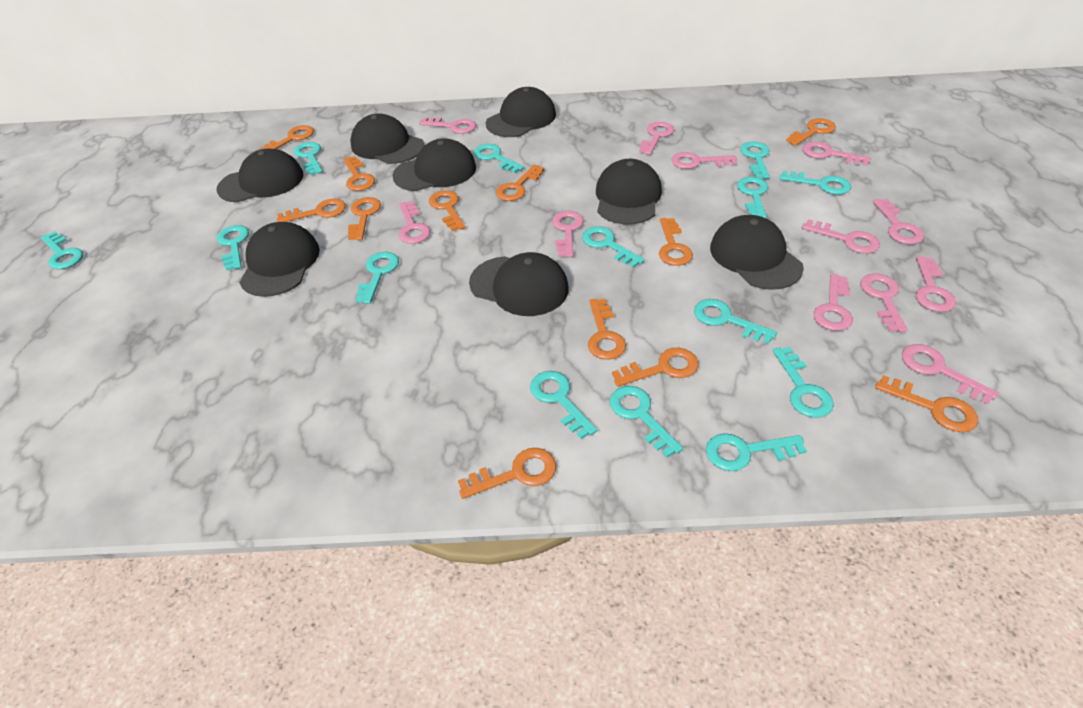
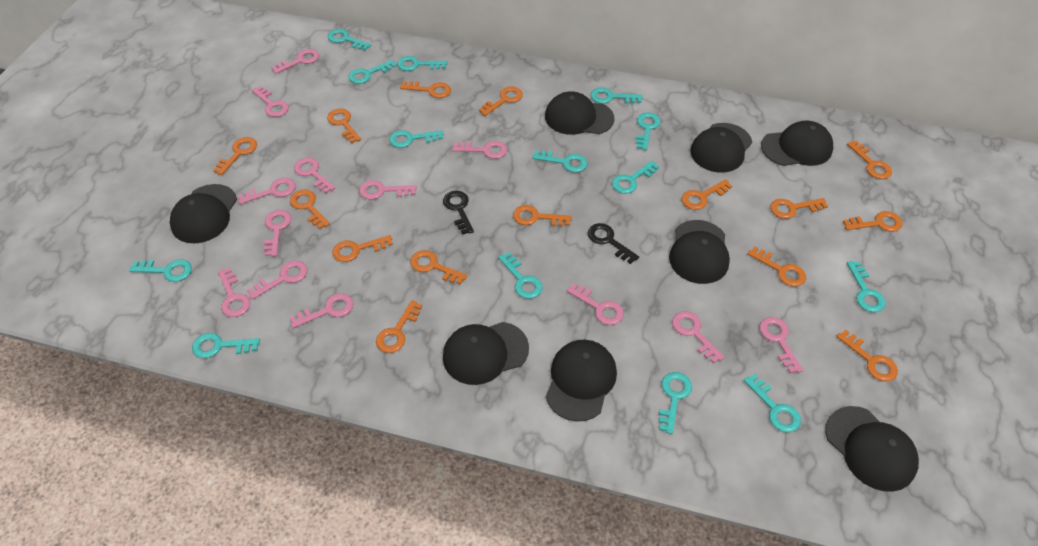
black key: 0 -> 2
orange key: 12 -> 15
pink key: 12 -> 13

